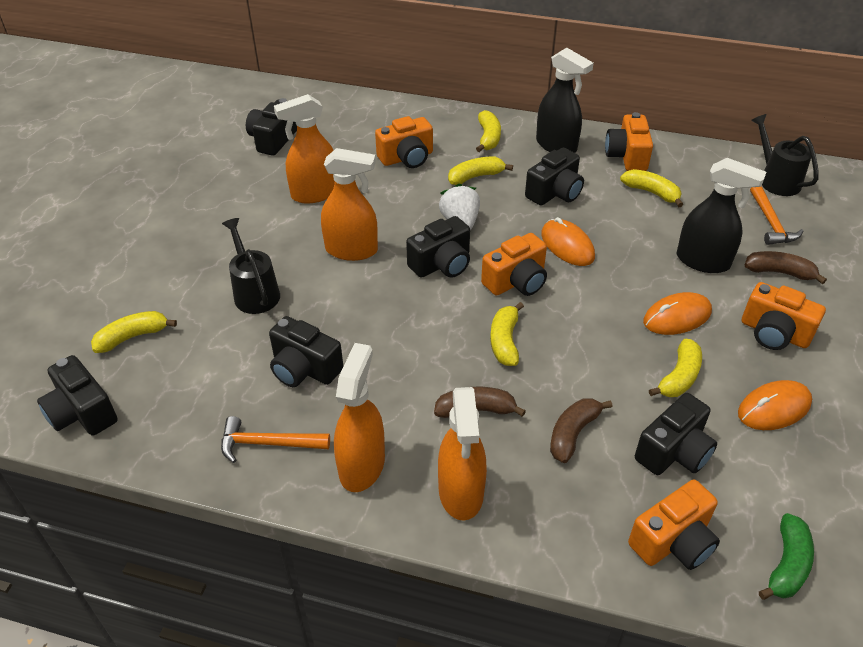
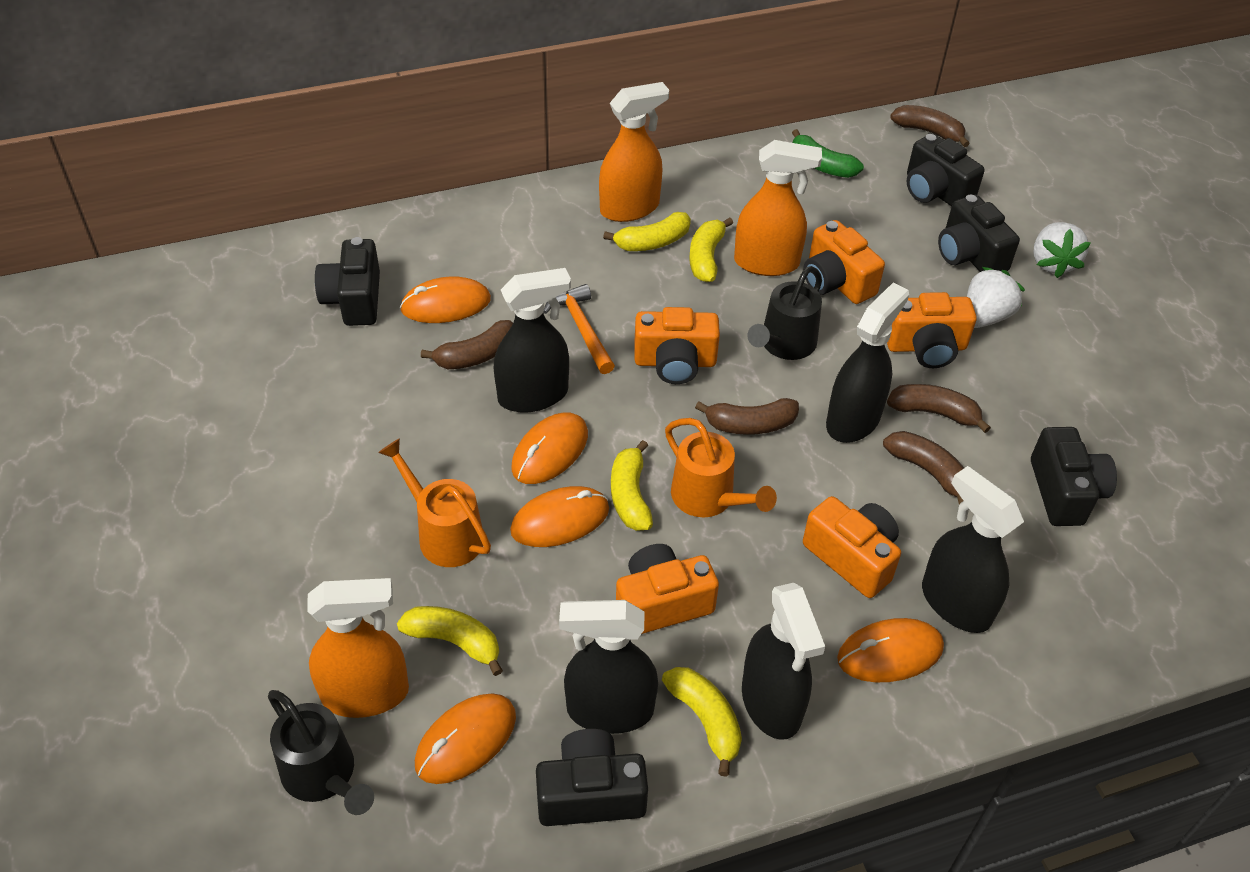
black camera: 6 -> 5
black spray bottle: 2 -> 5
brown banana: 3 -> 5
orange hammer: 2 -> 1
orange mouse: 3 -> 5
orange spray bottle: 4 -> 3
orange watering can: 0 -> 2
white strawberry: 1 -> 2
yellow banana: 6 -> 5

